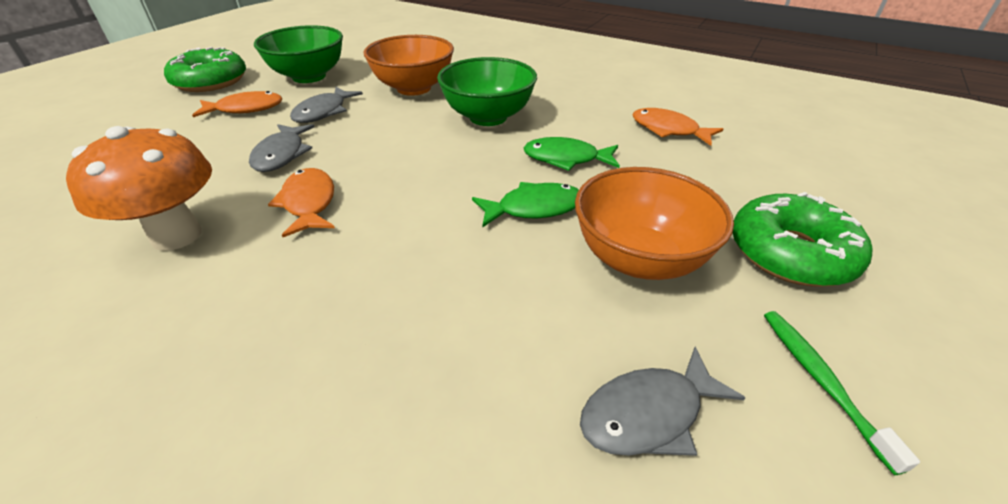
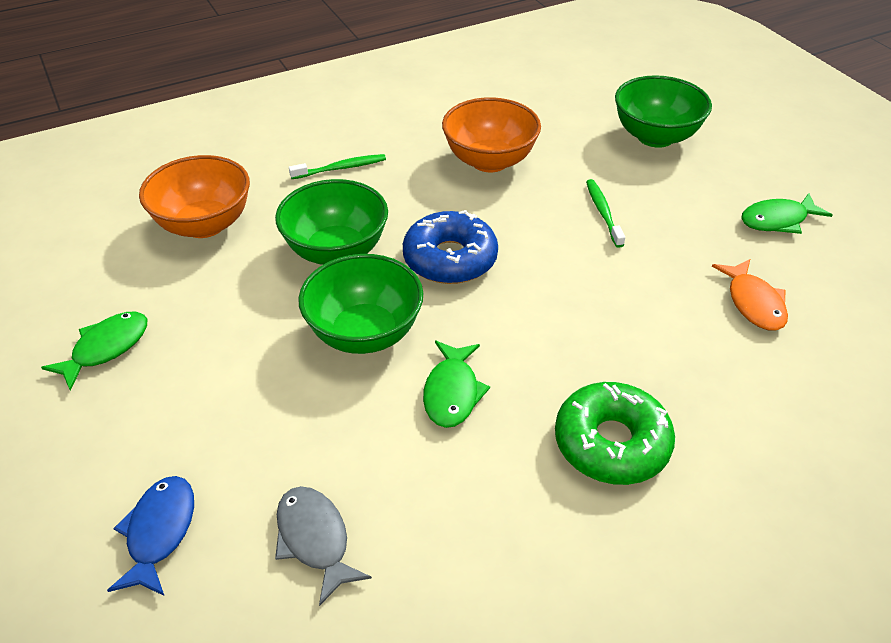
blue donut: 0 -> 1
blue fish: 0 -> 1
green bowl: 2 -> 3
green donut: 2 -> 1
green fish: 2 -> 3
green toothbrush: 1 -> 2
grey fish: 3 -> 1
orange fish: 3 -> 1
orange mushroom: 1 -> 0

